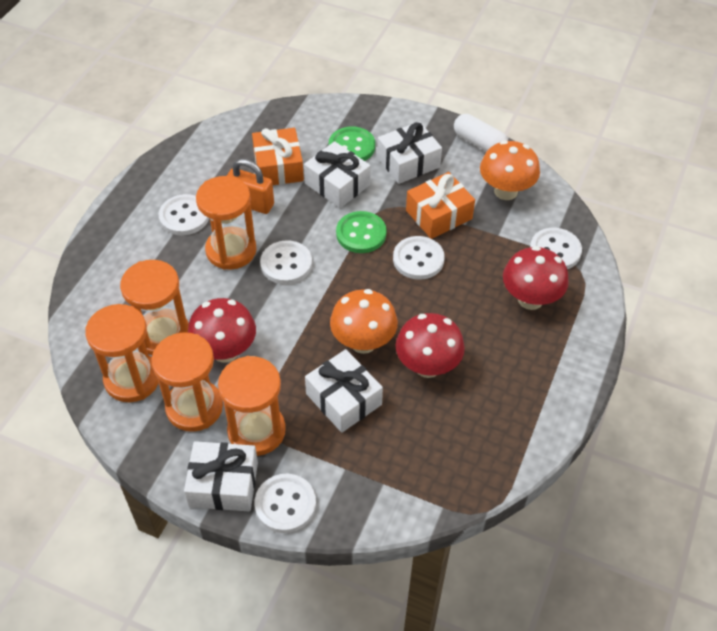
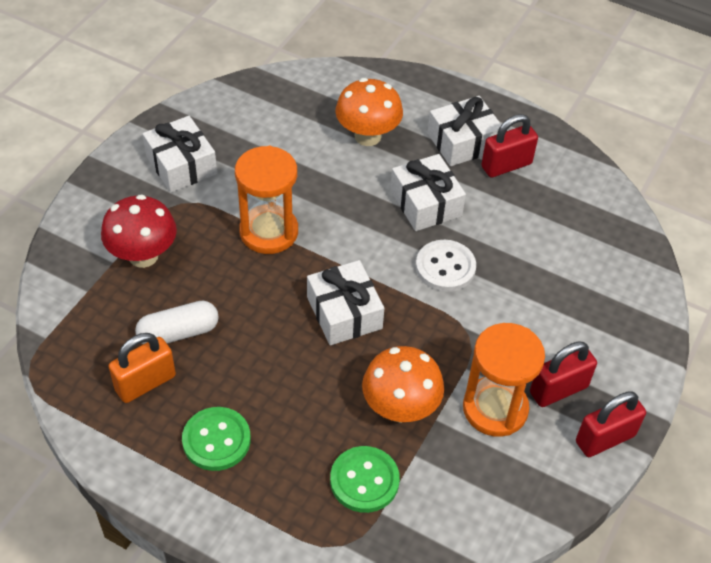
orange gift: 2 -> 0
orange hourglass: 5 -> 2
red mushroom: 3 -> 1
red padlock: 0 -> 3
white button: 5 -> 1

